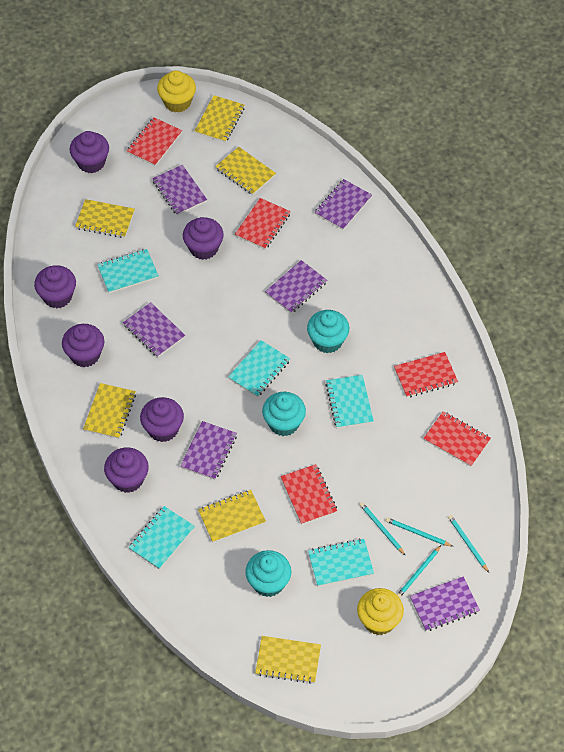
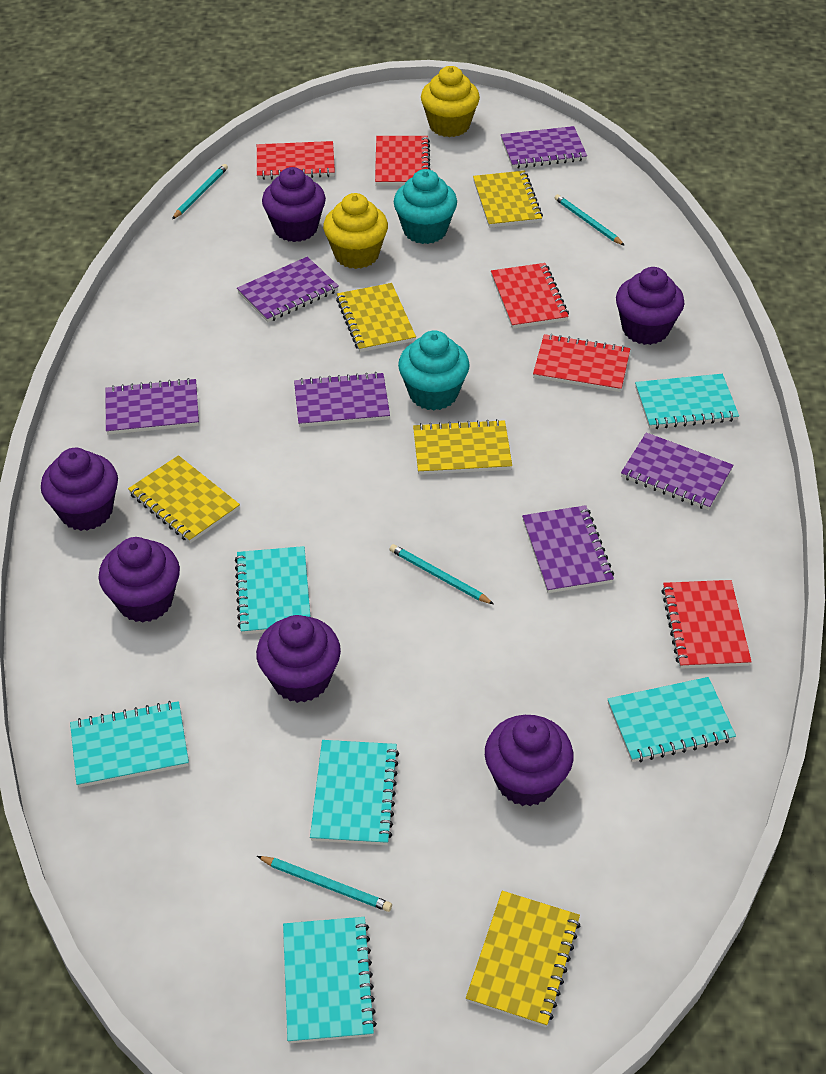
turquoise cupcake: 3 -> 2
turquoise notebook: 5 -> 6
yellow notebook: 6 -> 5

